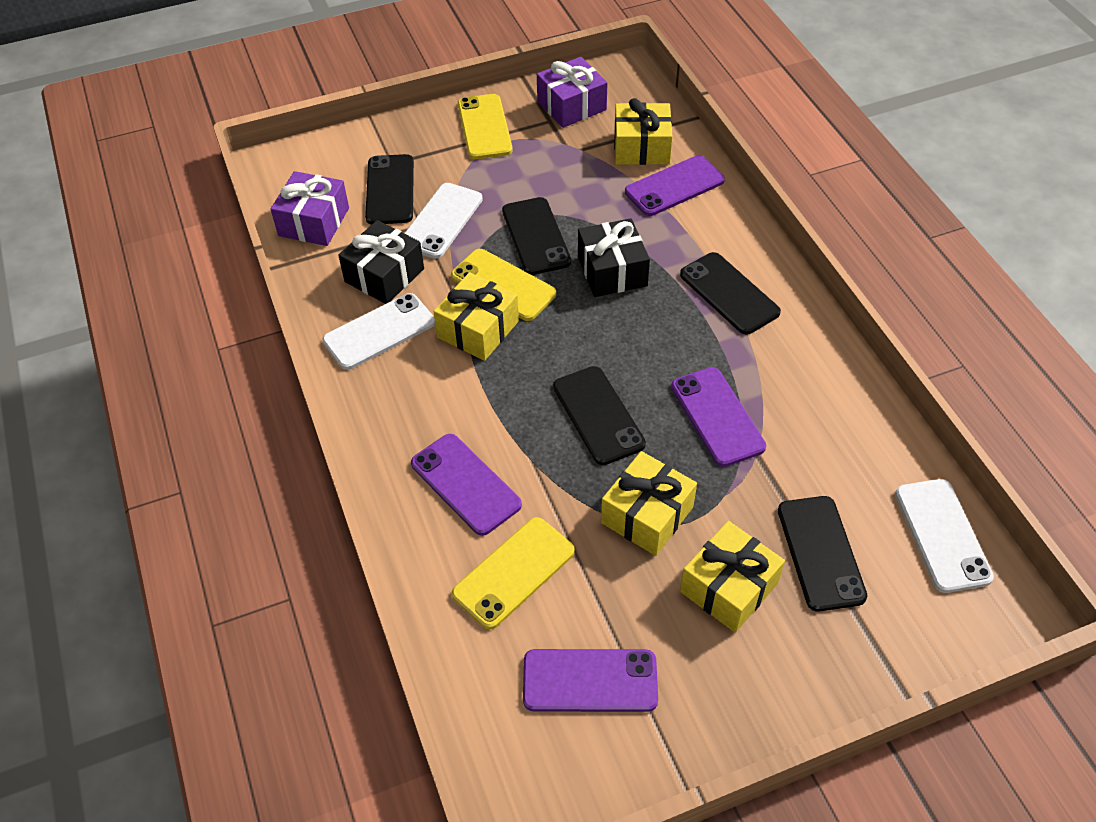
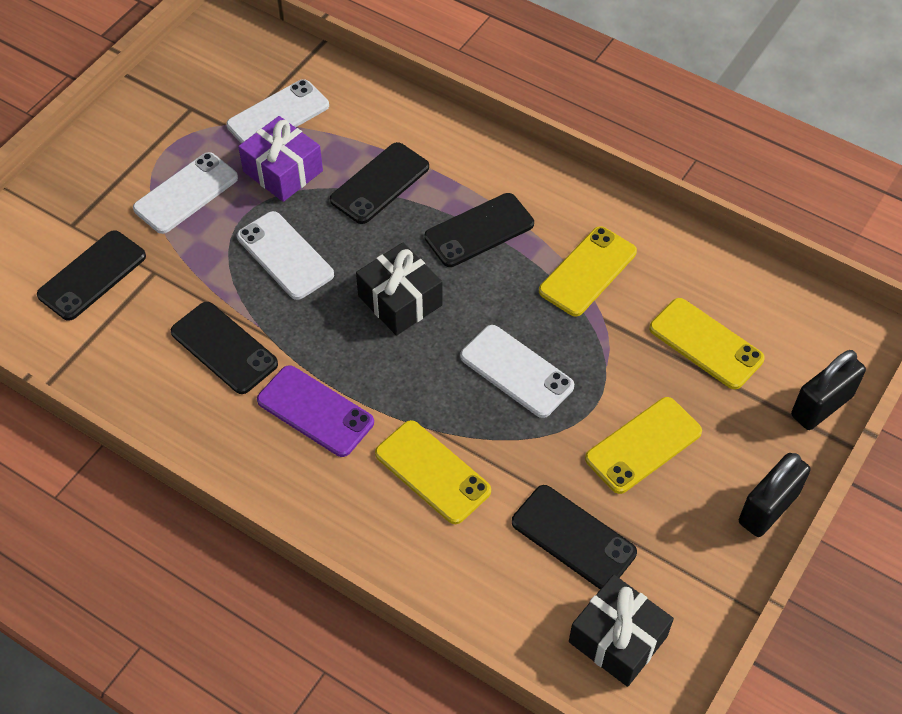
black padlock: 0 -> 2
purple gift: 2 -> 1
purple phone: 4 -> 1
white phone: 3 -> 4
yellow gift: 4 -> 0
yellow phone: 3 -> 4

